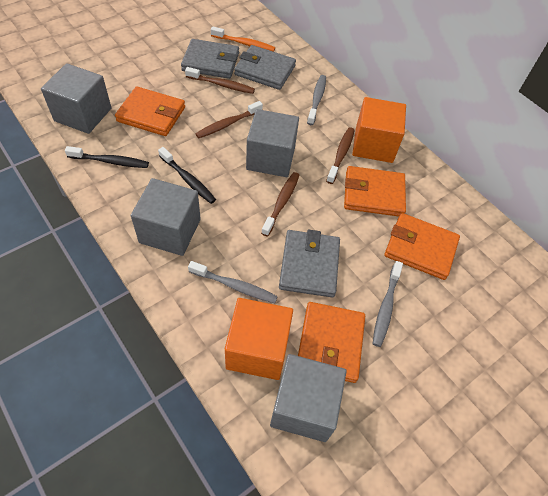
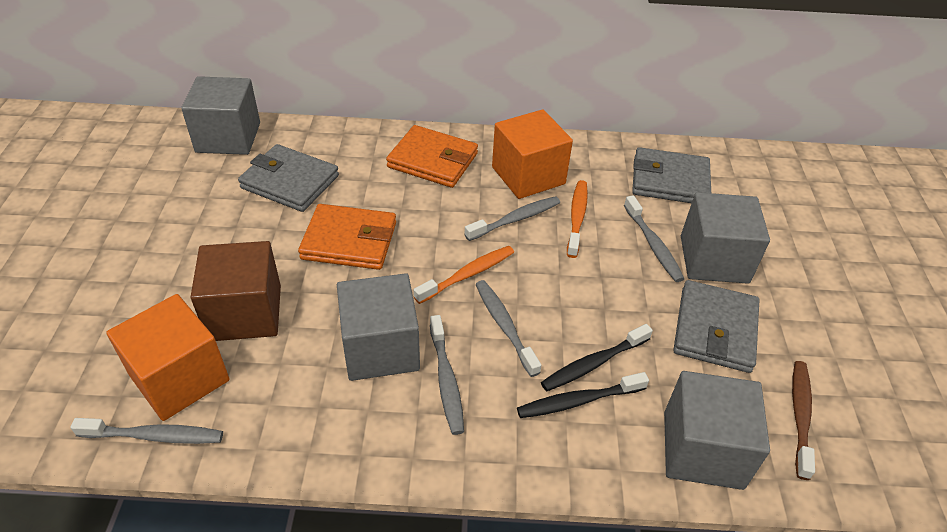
brown cube: 0 -> 1
brown toothbrush: 4 -> 1
grey toothbrush: 3 -> 5
orange toothbrush: 1 -> 2
orange wallet: 4 -> 2

